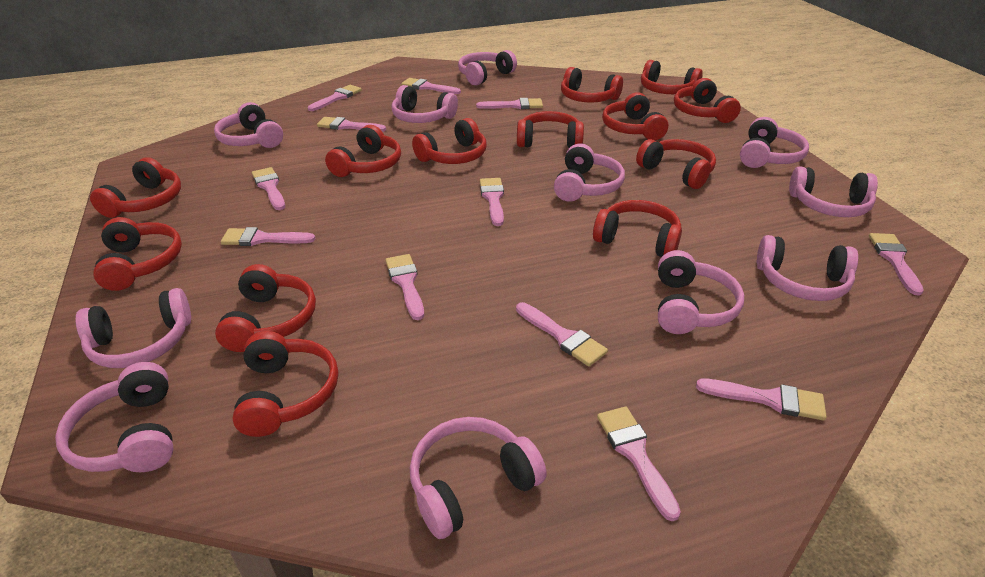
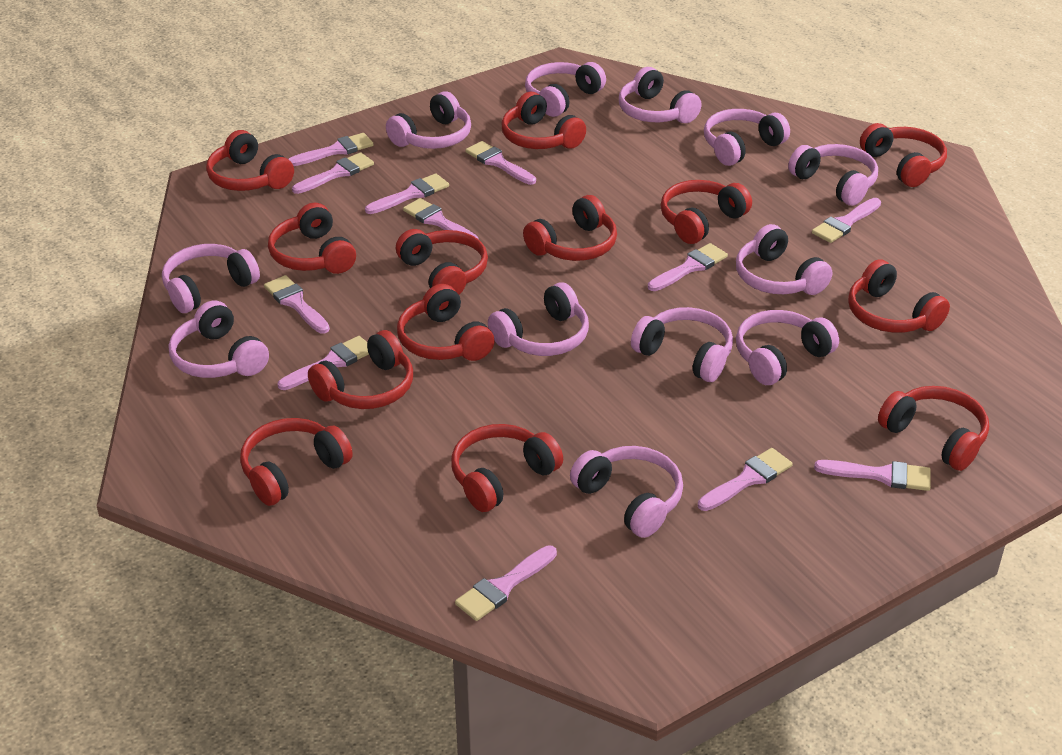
pink headphones: 11 -> 12

